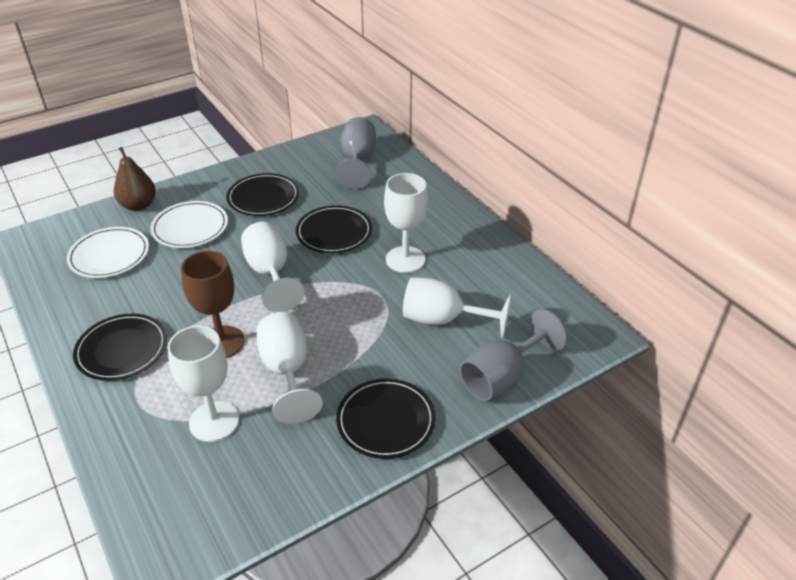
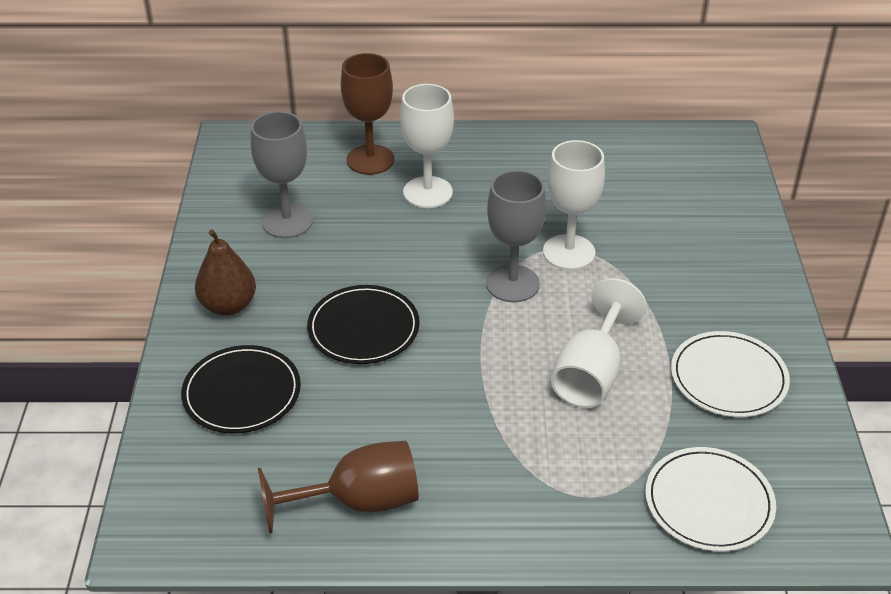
black plate: 4 -> 2
brown goblet: 1 -> 2
white goblet: 5 -> 3

